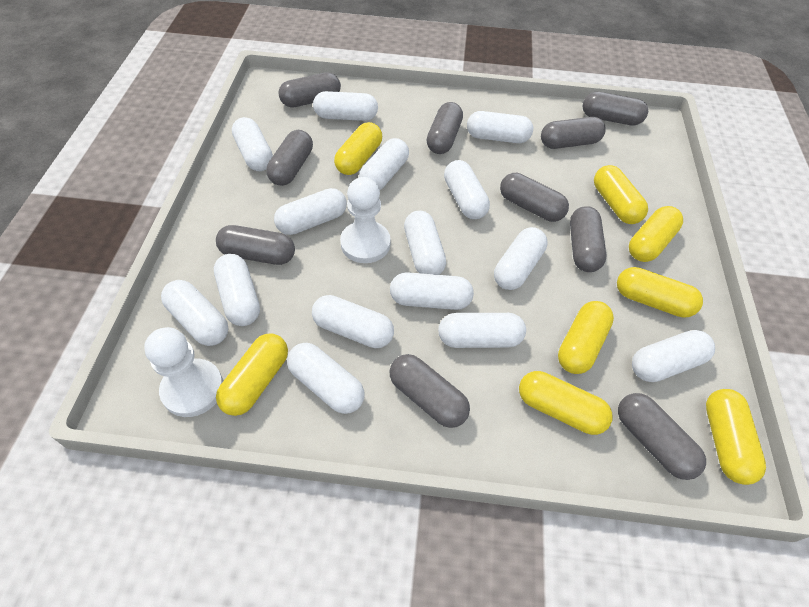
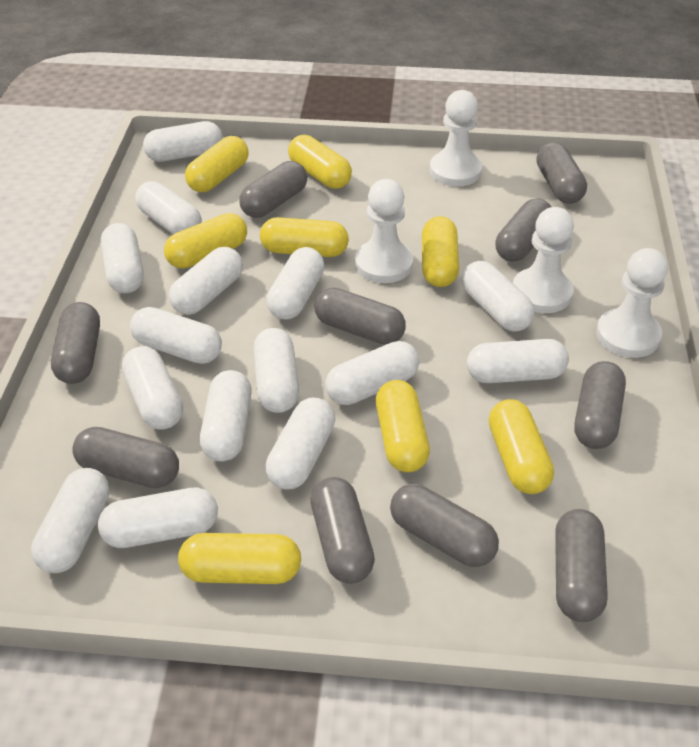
white pawn: 2 -> 4

